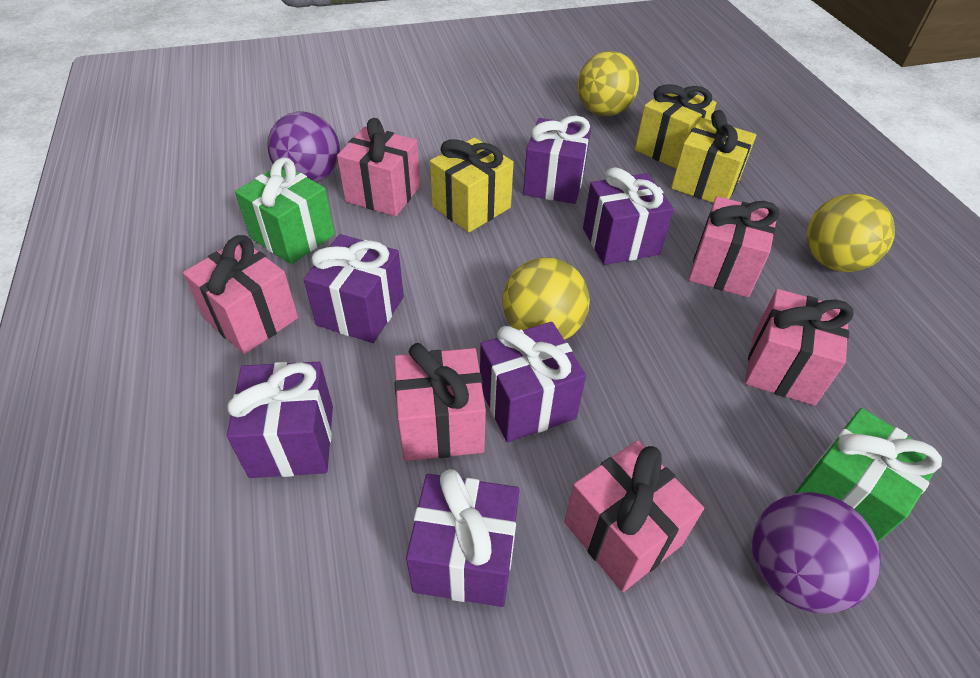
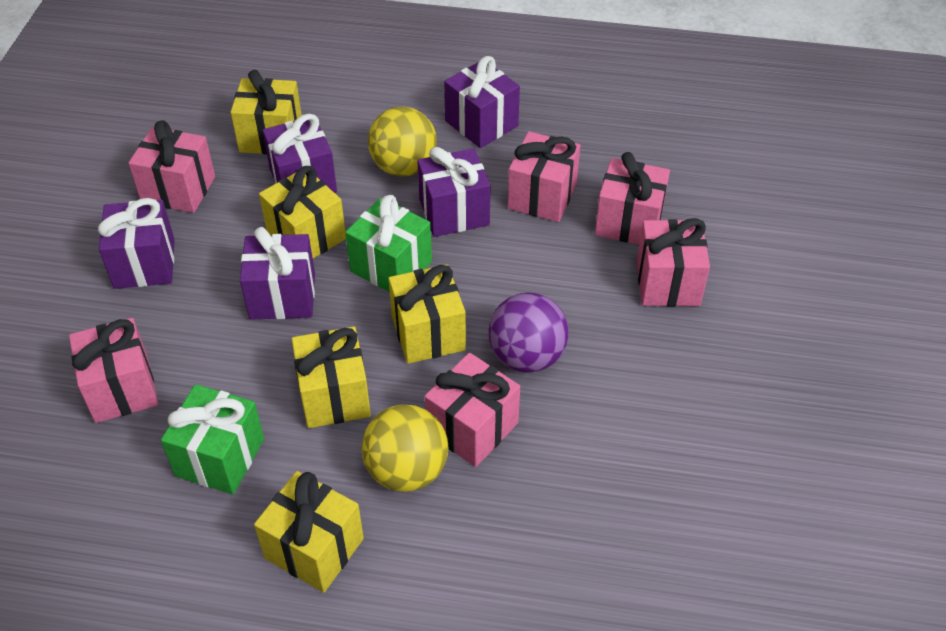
purple ball: 2 -> 1
purple gift: 6 -> 5
yellow ball: 3 -> 2
yellow gift: 3 -> 5

